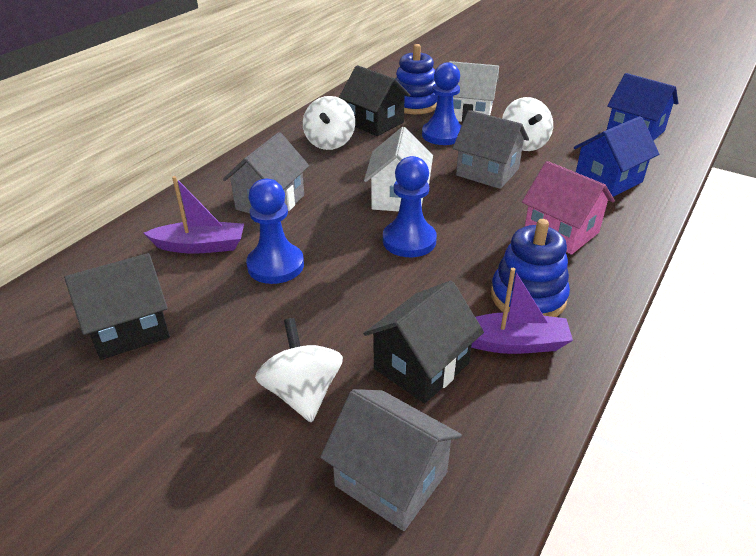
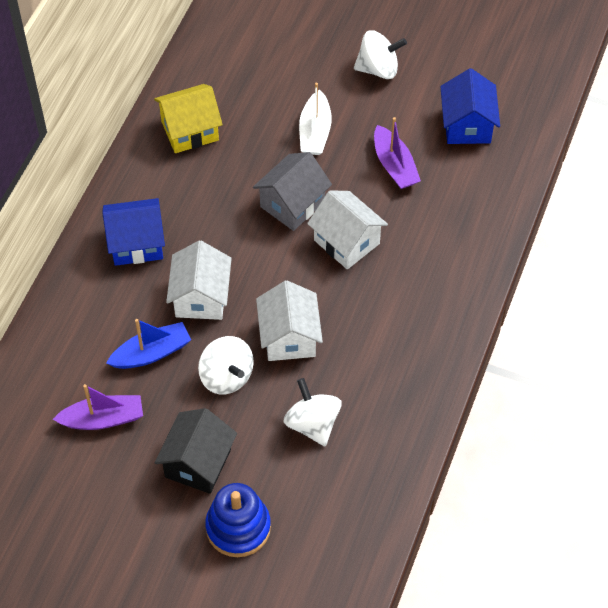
black house: 3 -> 1
blue boat: 0 -> 1
blue pawn: 3 -> 0
blue stacking toy: 2 -> 1
grey house: 3 -> 1
pink house: 1 -> 0
white boat: 0 -> 1
white house: 2 -> 3
yellow house: 0 -> 1

